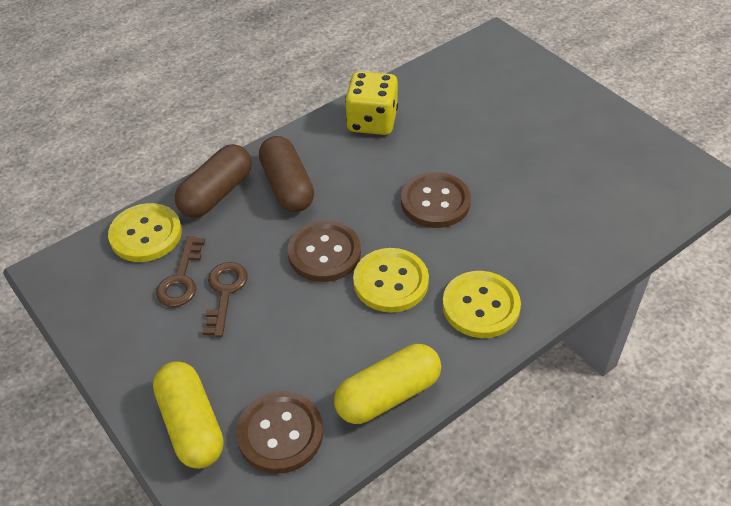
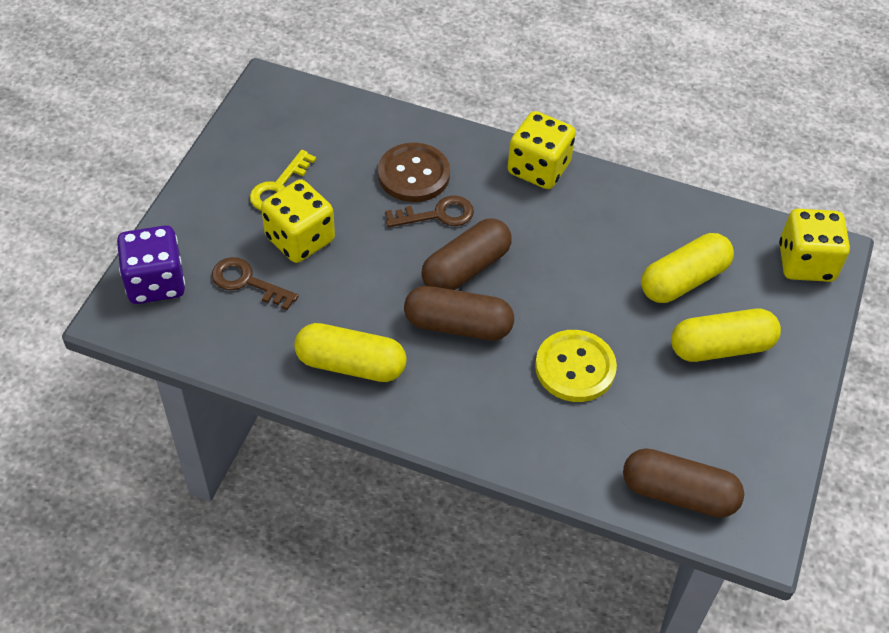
brown button: 3 -> 1
brown capsule: 2 -> 3
purple dice: 0 -> 1
yellow button: 3 -> 1
yellow capsule: 2 -> 3
yellow dice: 1 -> 3
yellow key: 0 -> 1

